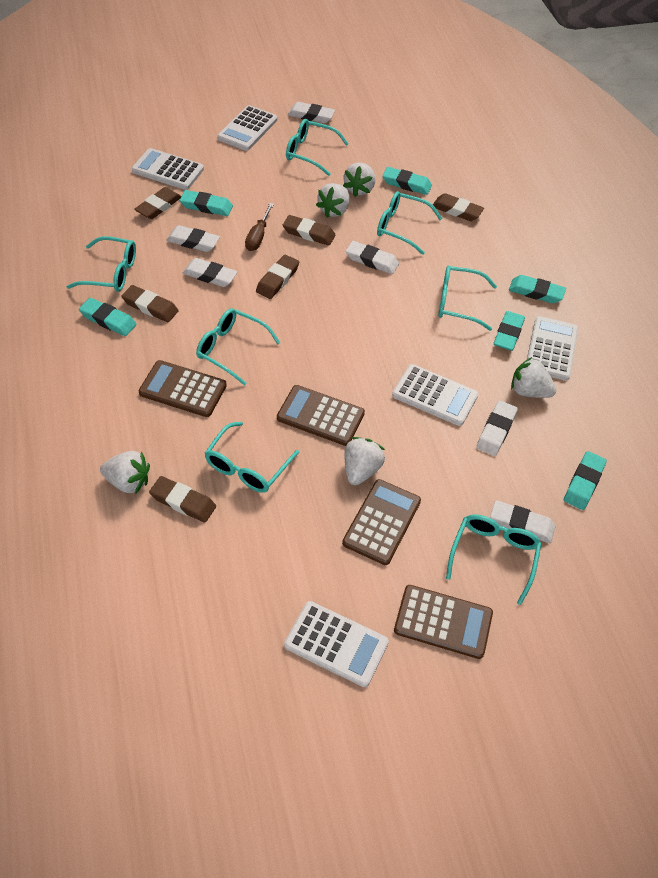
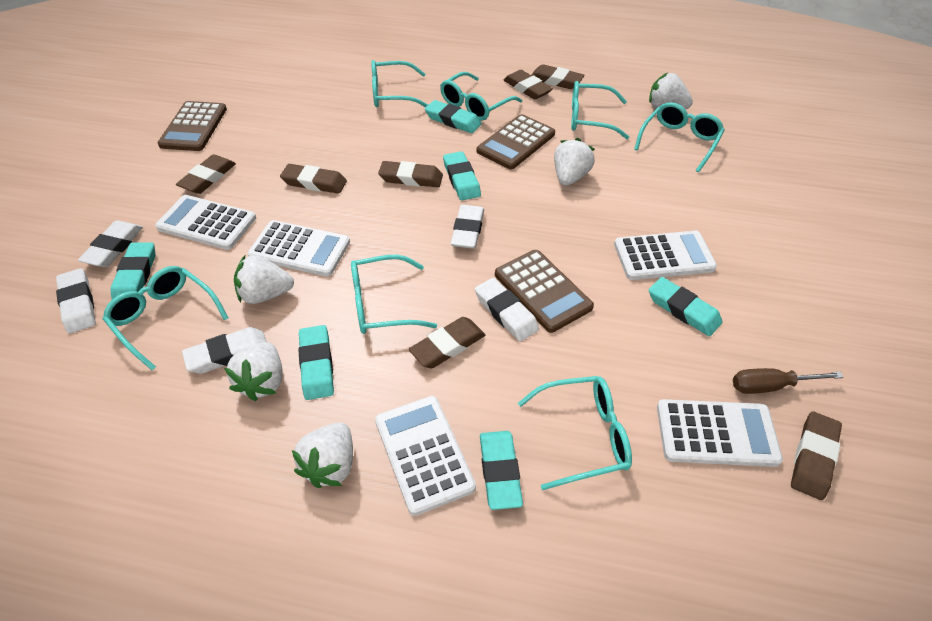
brown calculator: 4 -> 3
brown eraser: 6 -> 7
white eraser: 6 -> 5

